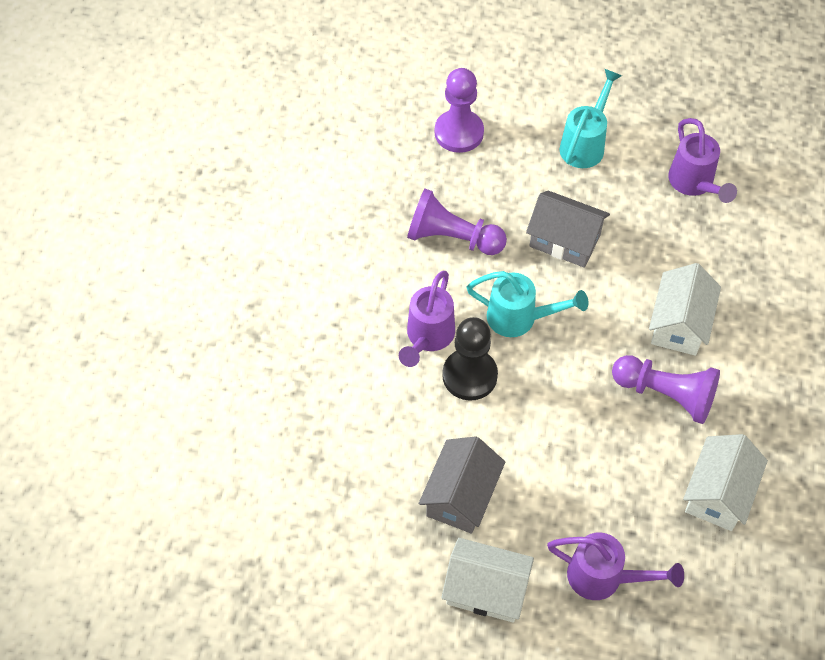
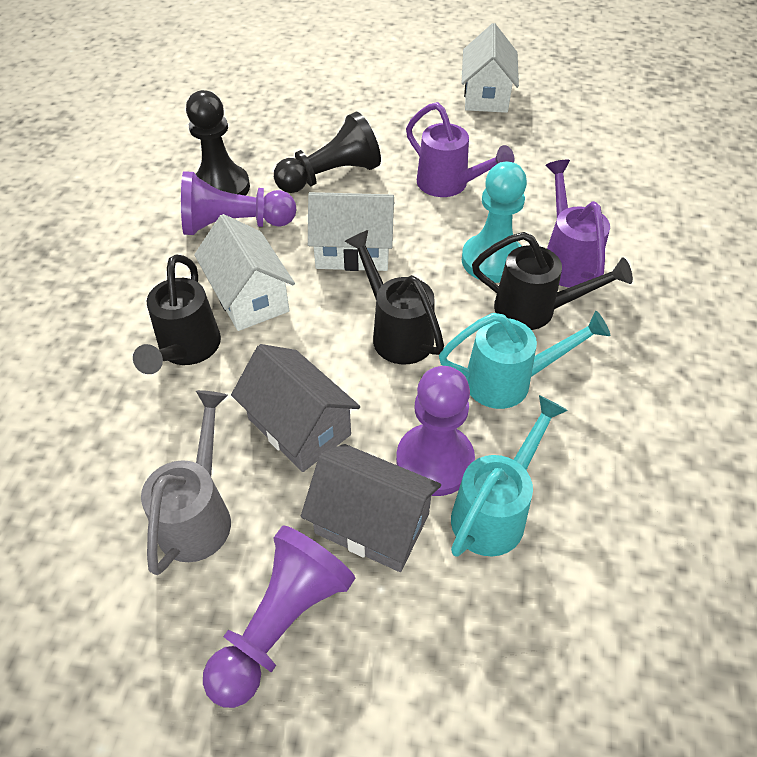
black pawn: 1 -> 2
black watering can: 0 -> 3
grey watering can: 0 -> 1
purple watering can: 3 -> 2
turquoise pawn: 0 -> 1

